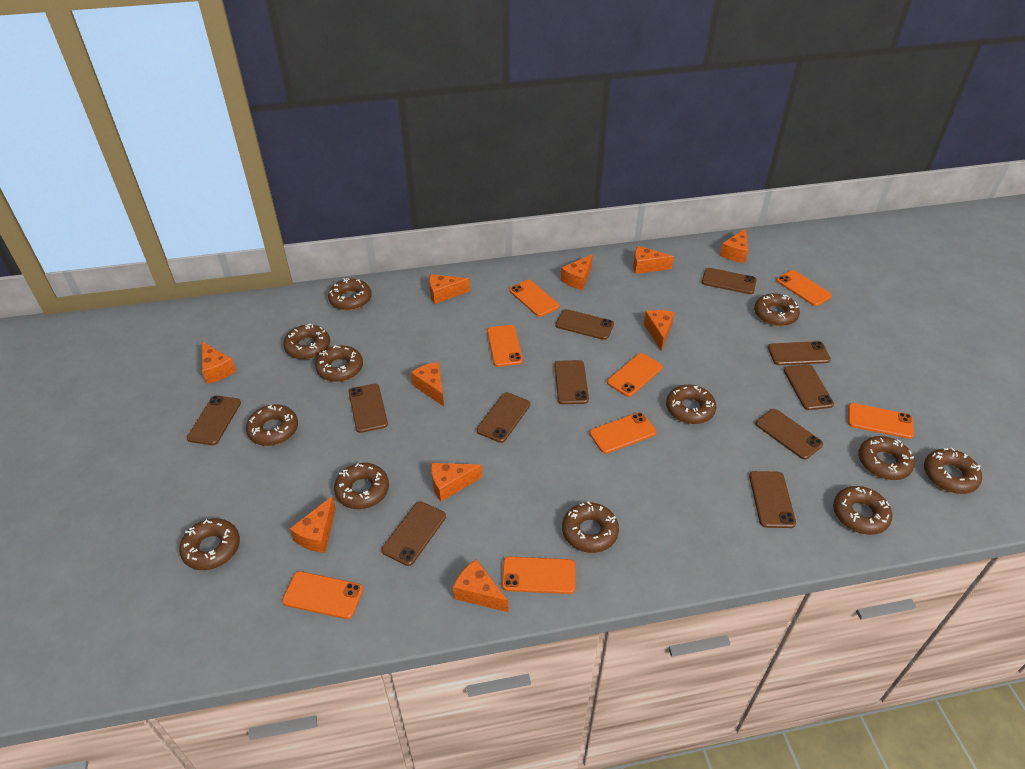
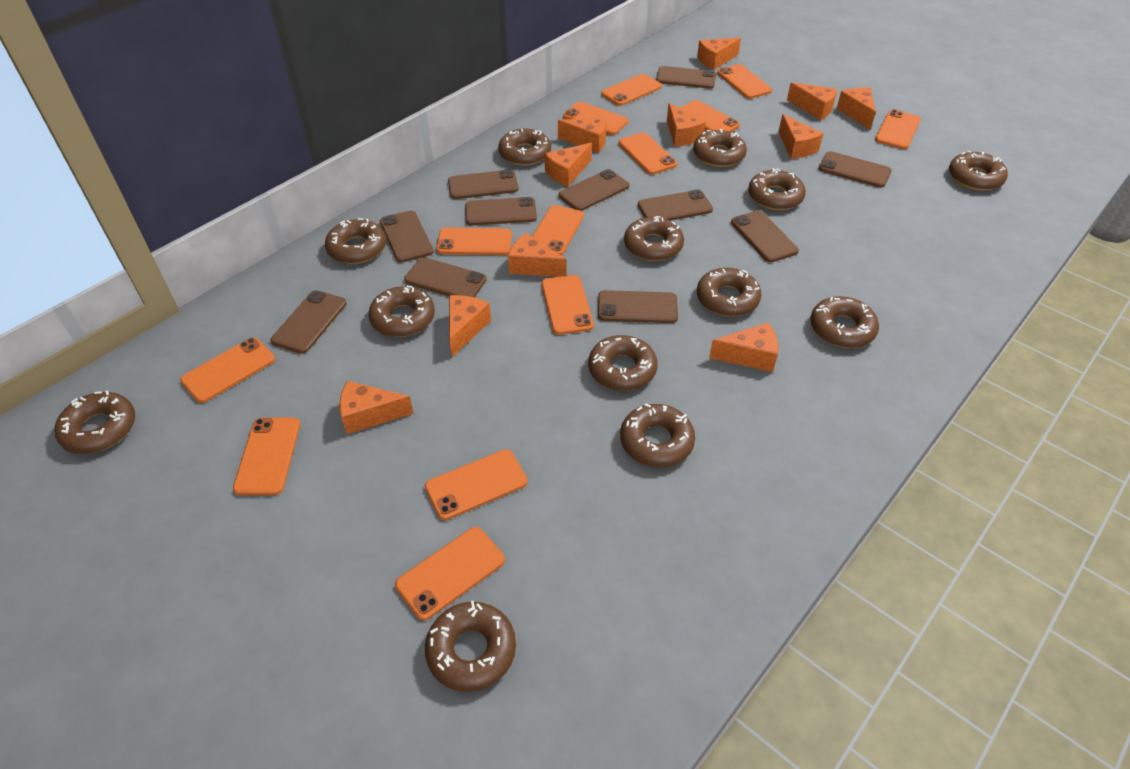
brown donut: 12 -> 13
orange cheese: 10 -> 11
orange phone: 8 -> 13

